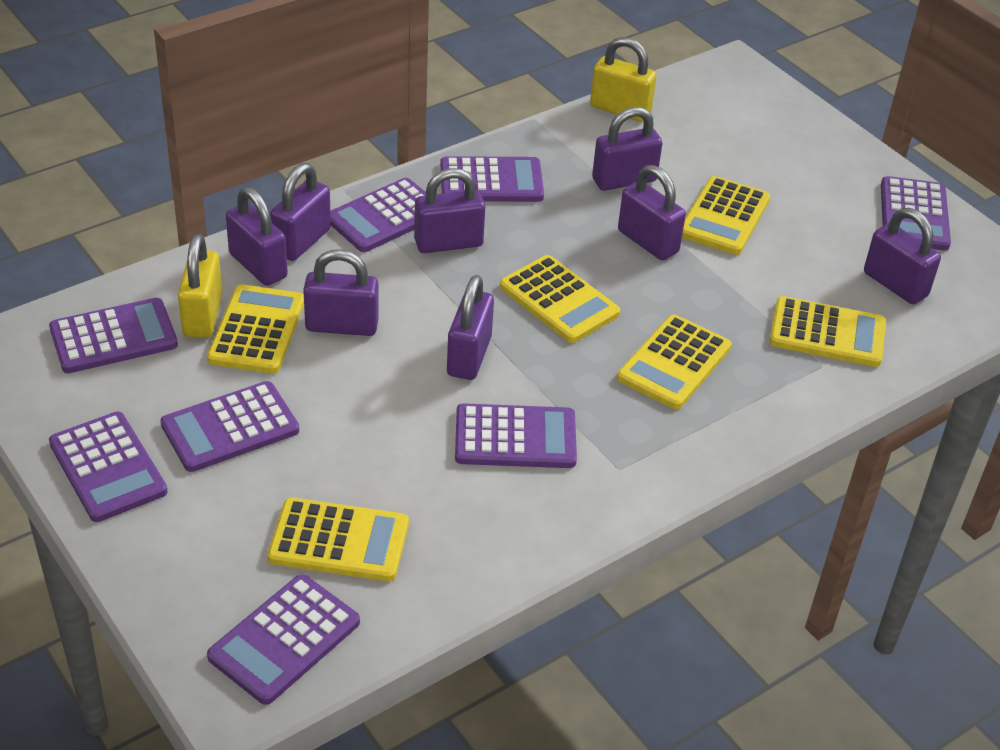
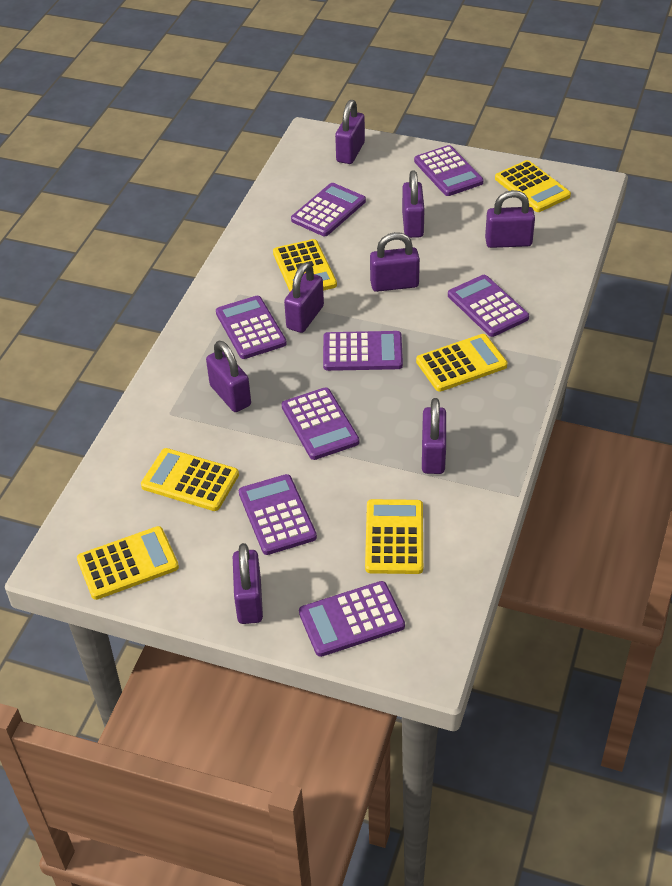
yellow padlock: 2 -> 0

